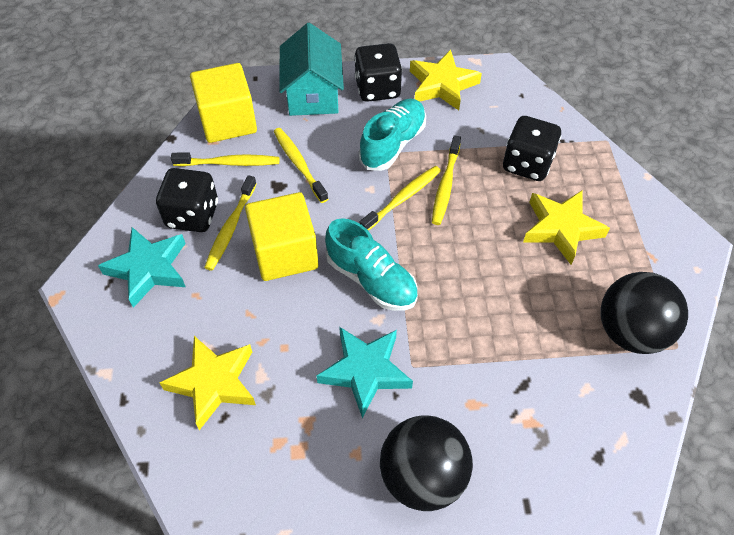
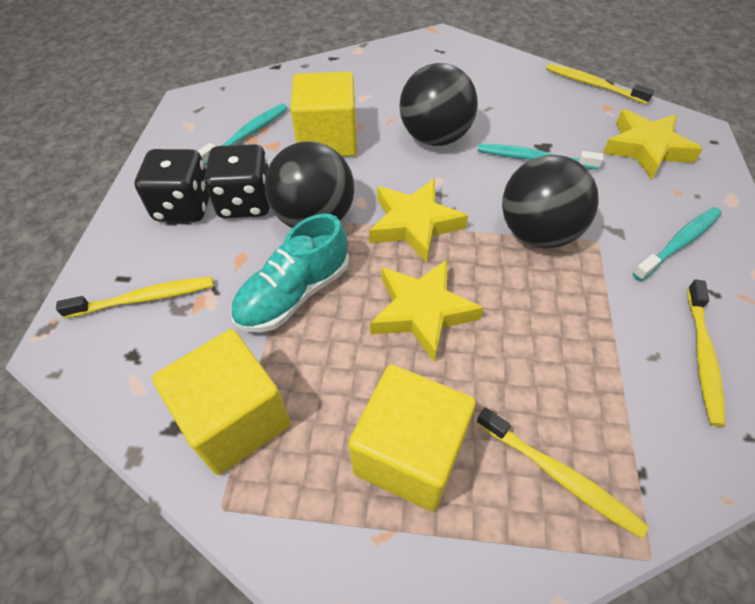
black ball: 2 -> 3
black dice: 3 -> 2
turquoise house: 1 -> 0
turquoise shoe: 2 -> 1
turquoise star: 2 -> 0
turquoise toothbrush: 0 -> 3
yellow cube: 2 -> 3
yellow toothbrush: 5 -> 4

